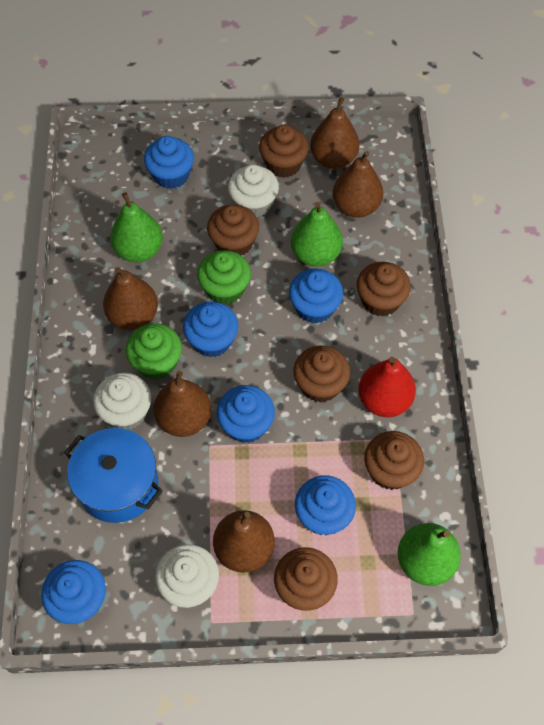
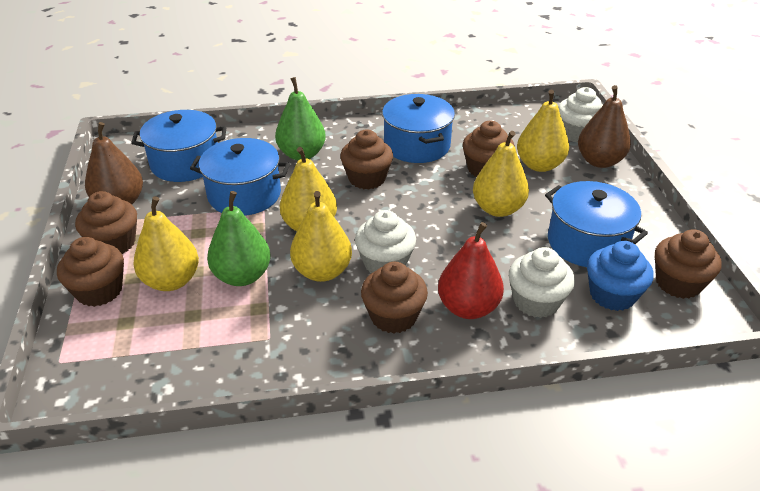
blue cupcake: 6 -> 1
blue pot: 1 -> 4
brown pear: 5 -> 2
green cupcake: 2 -> 0
green pear: 3 -> 2
yellow pear: 0 -> 5

